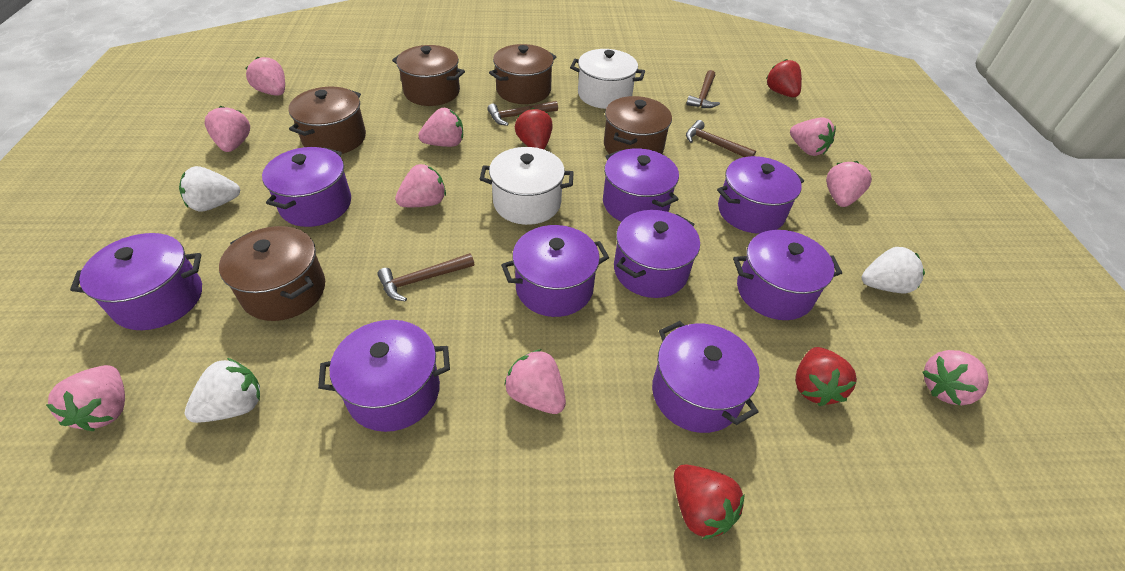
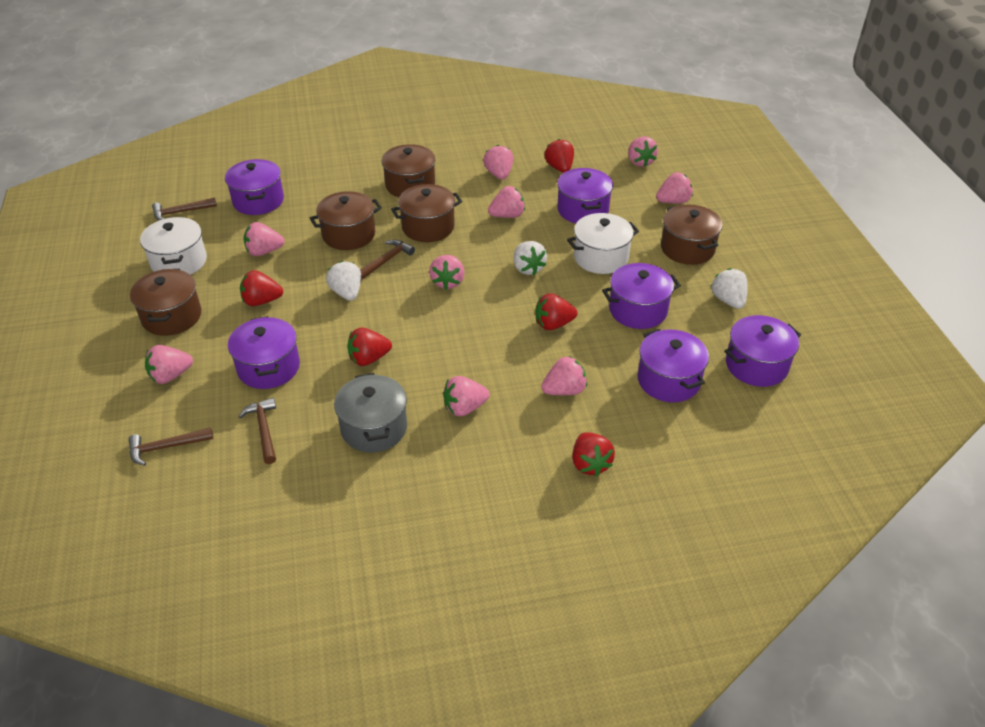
grey pot: 0 -> 1
purple pot: 9 -> 6
red strawberry: 4 -> 5

